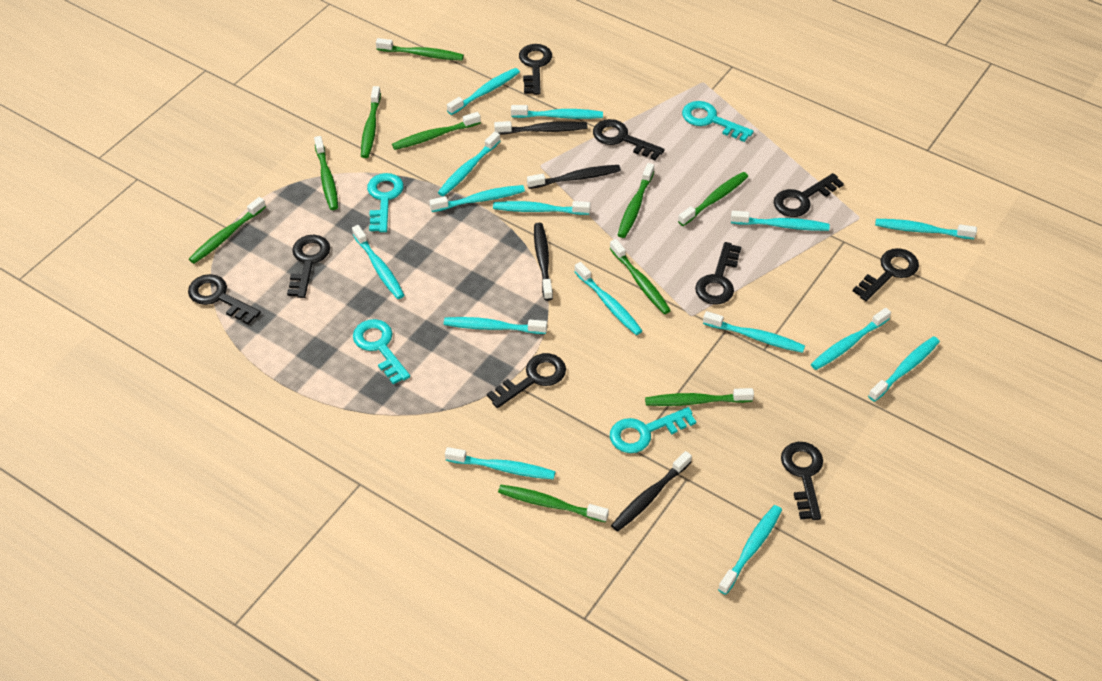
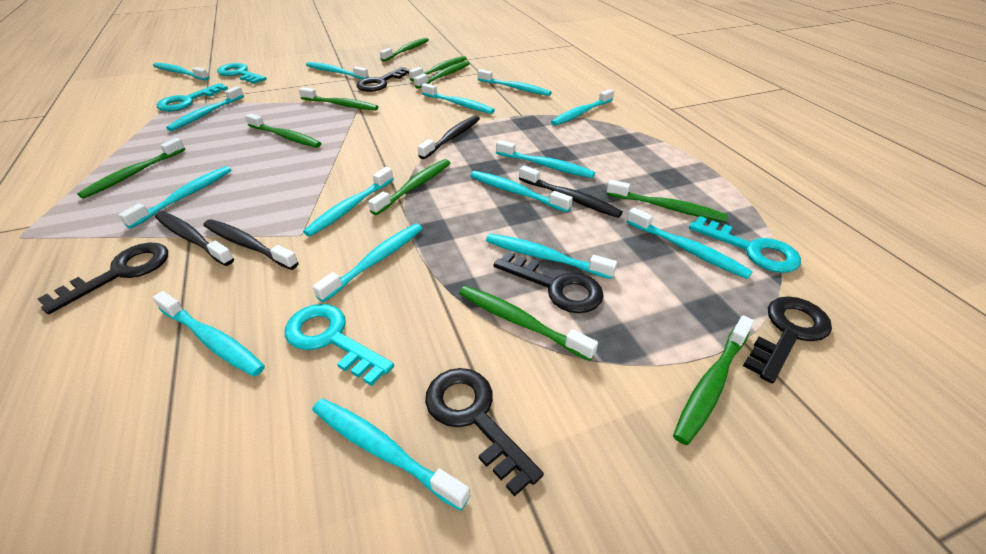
black key: 9 -> 5

